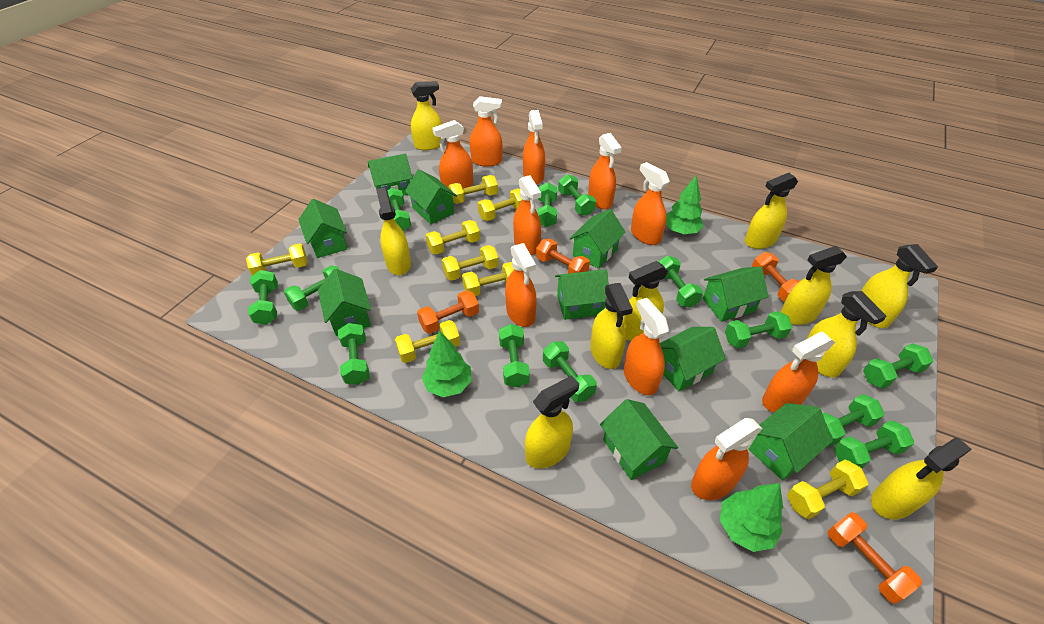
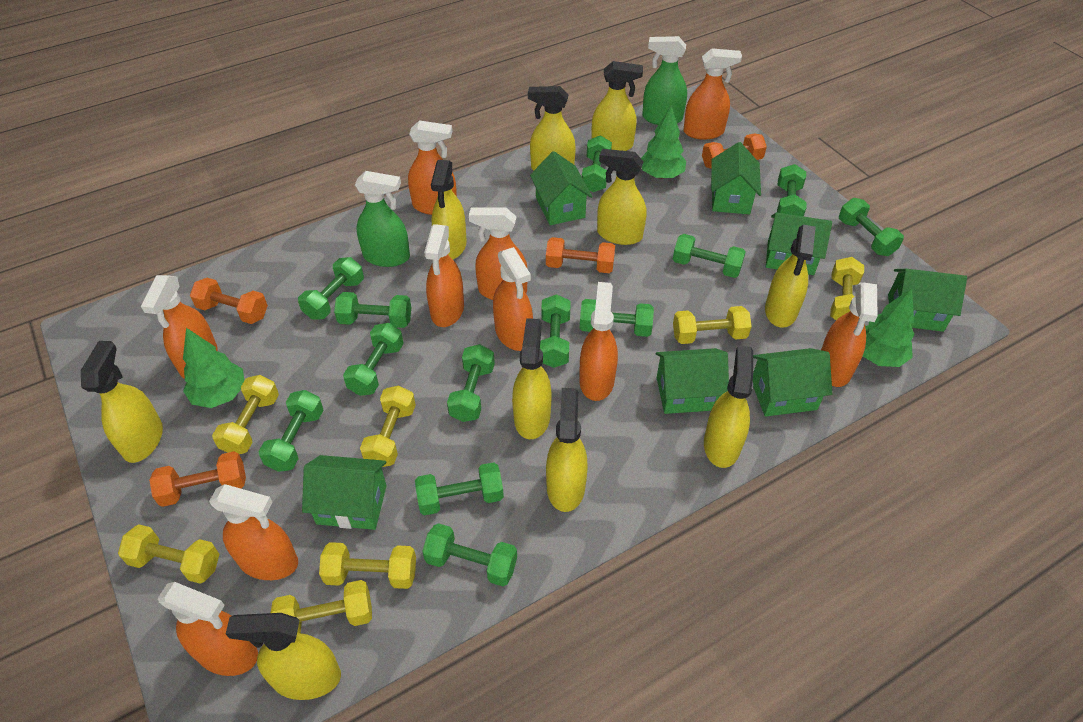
green house: 10 -> 7
green spray bottle: 0 -> 2
yellow dumbbell: 8 -> 7

